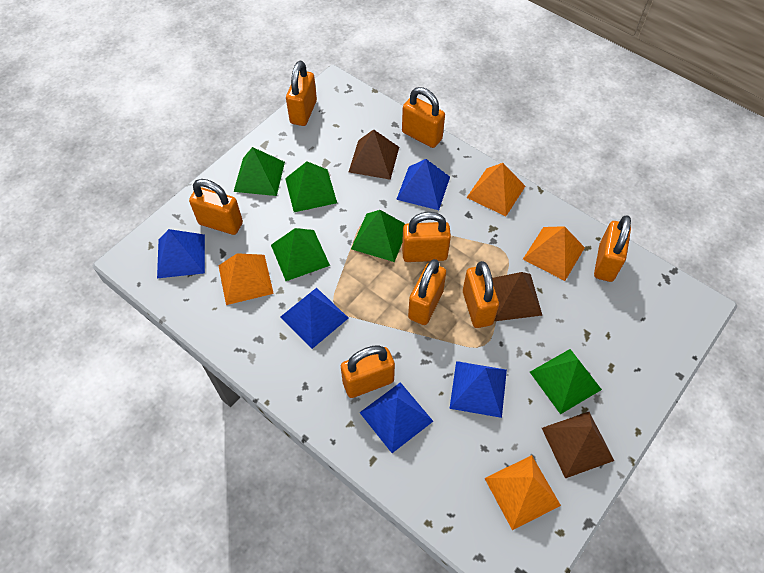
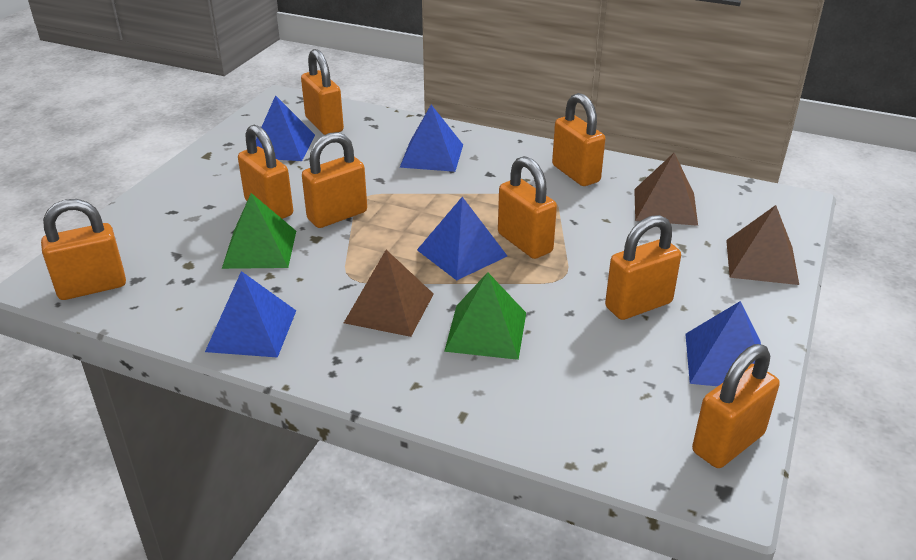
green pyramid: 5 -> 2
orange pyramid: 4 -> 0

